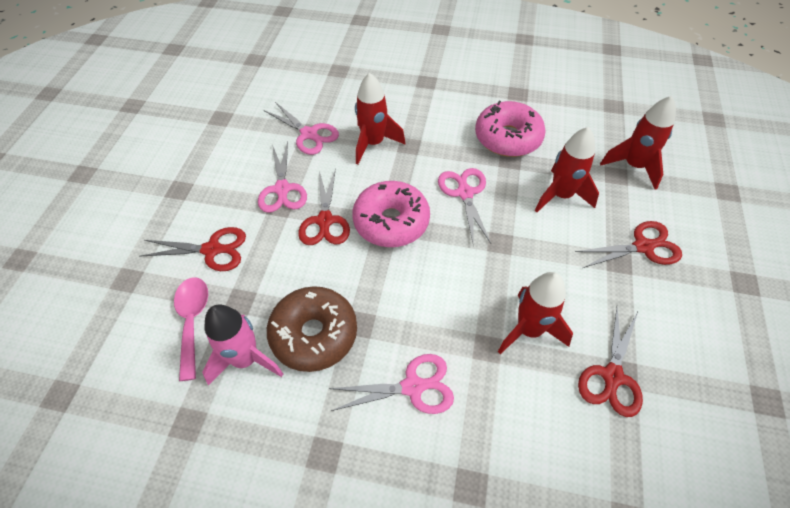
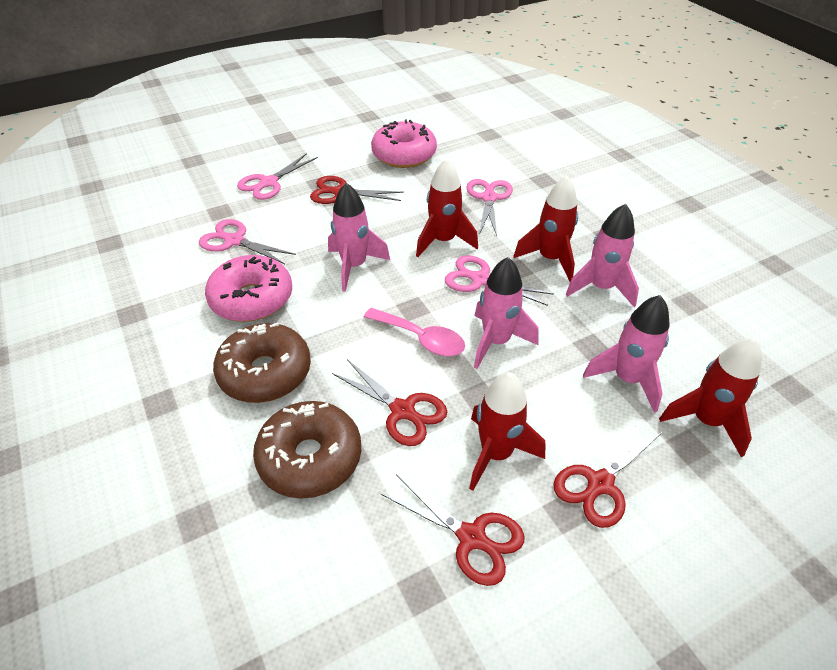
brown donut: 1 -> 2
pink rocket: 1 -> 4

